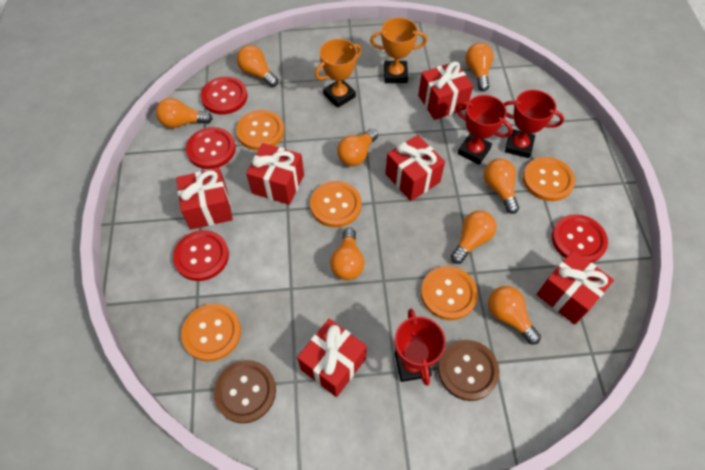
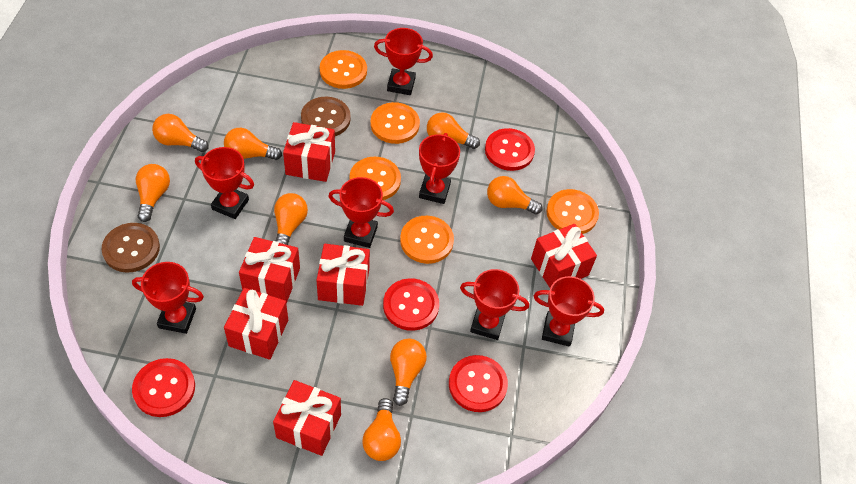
orange trophy: 2 -> 0
red trophy: 3 -> 7

